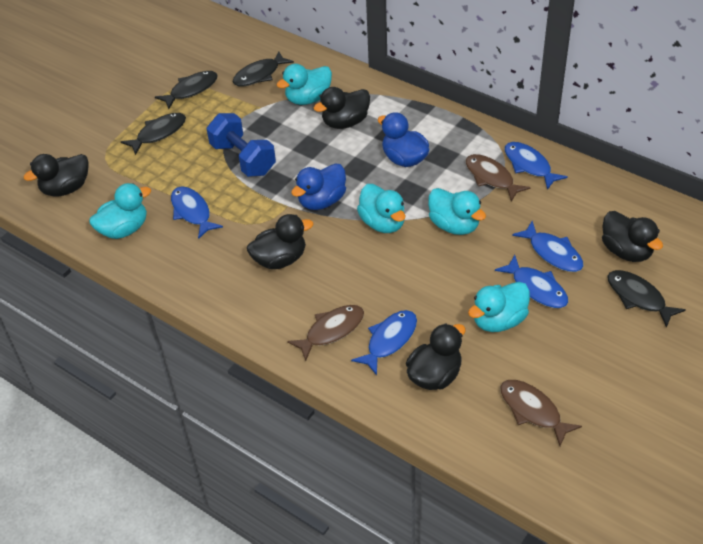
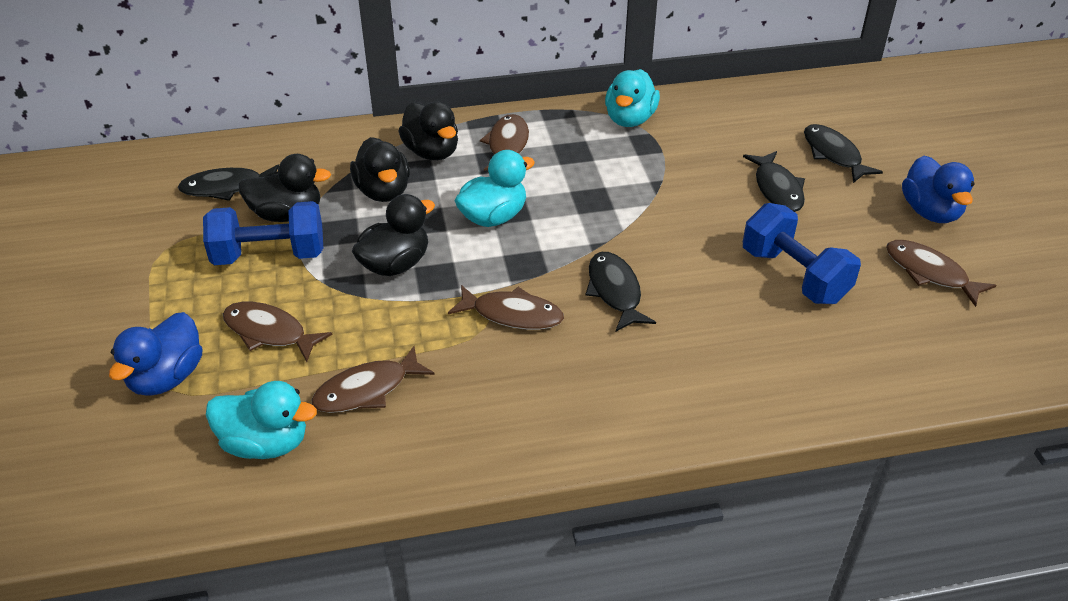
black duck: 5 -> 4
blue dumbbell: 1 -> 2
blue fish: 5 -> 0
brown fish: 3 -> 5
turquoise duck: 5 -> 3

